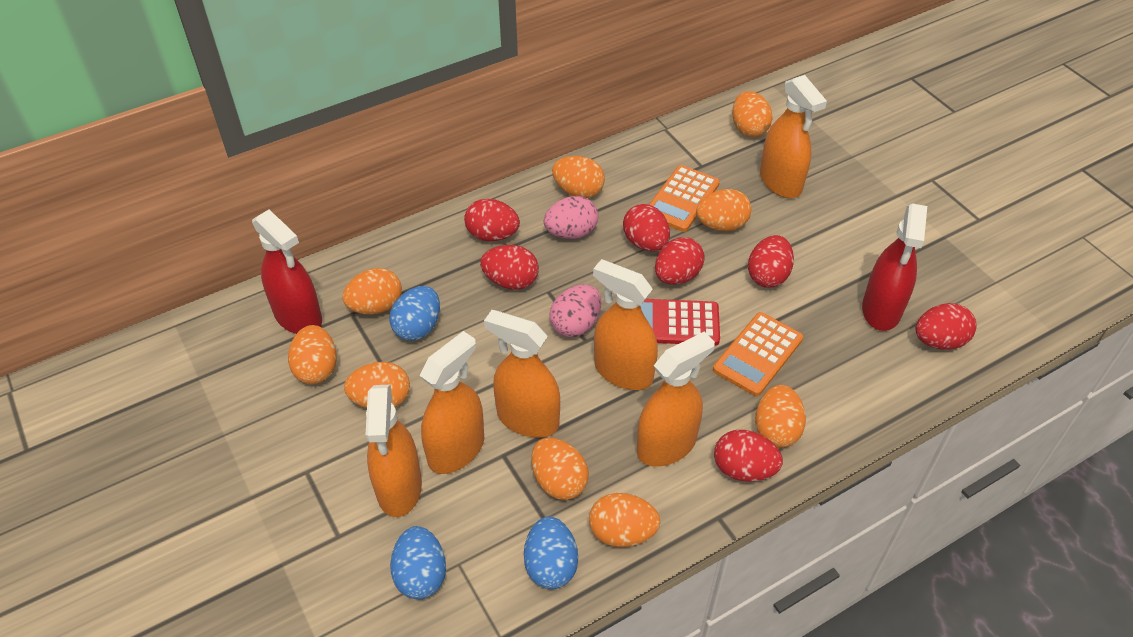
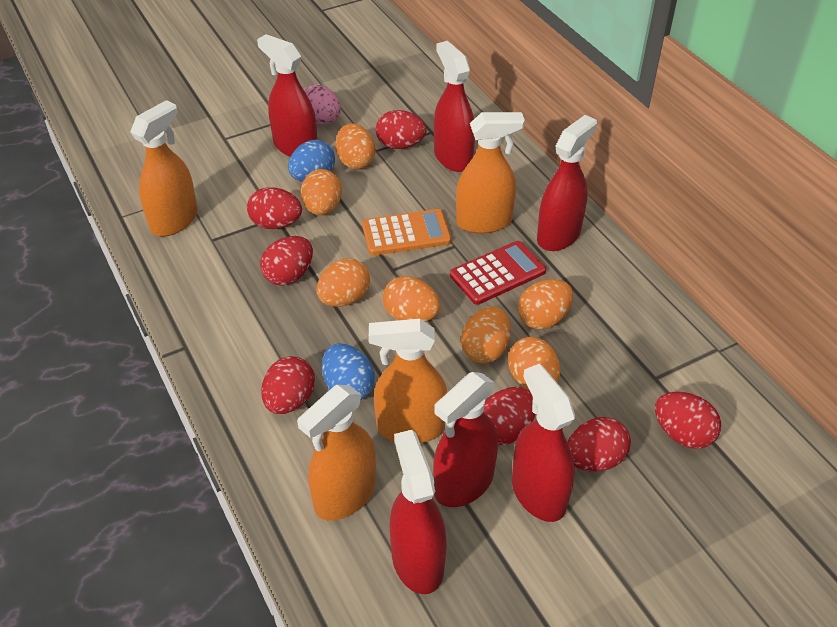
blue egg: 3 -> 2
orange calculator: 2 -> 1
orange egg: 9 -> 7
orange spray bottle: 6 -> 4
pink egg: 2 -> 1
red spray bottle: 2 -> 6

